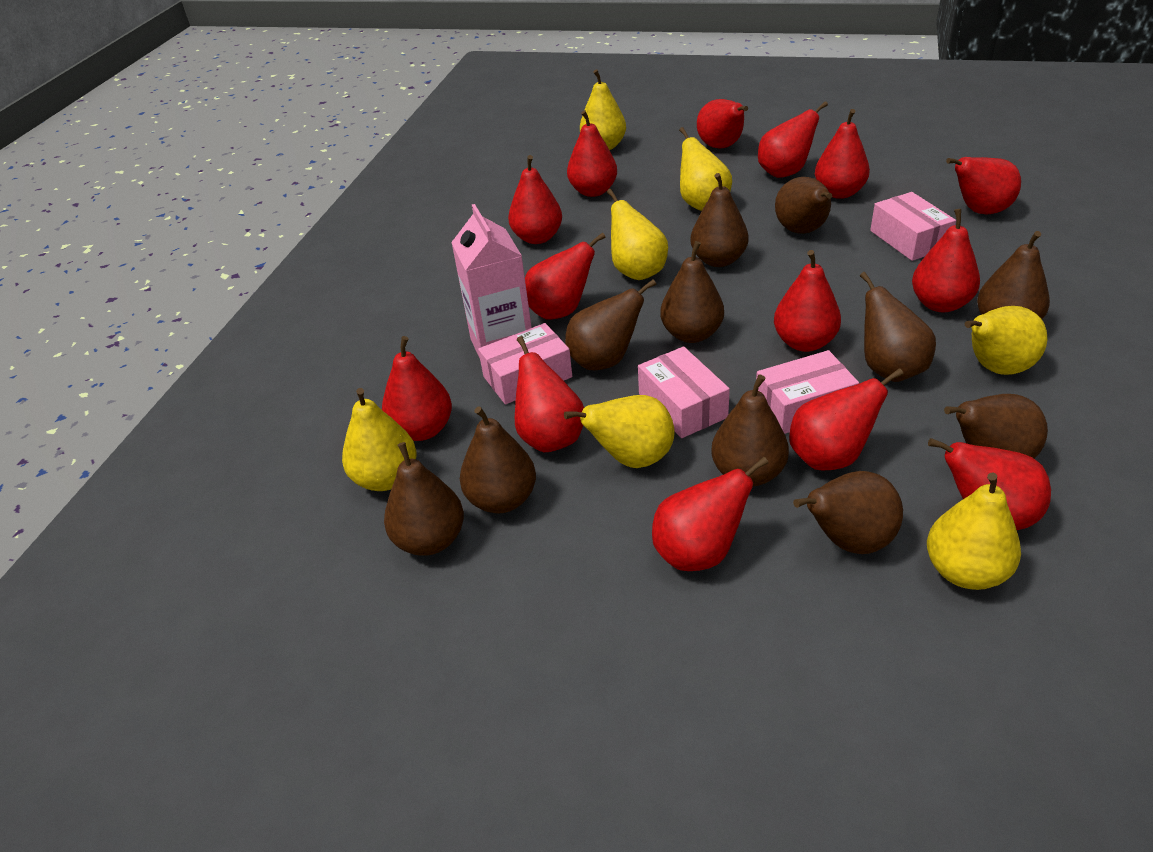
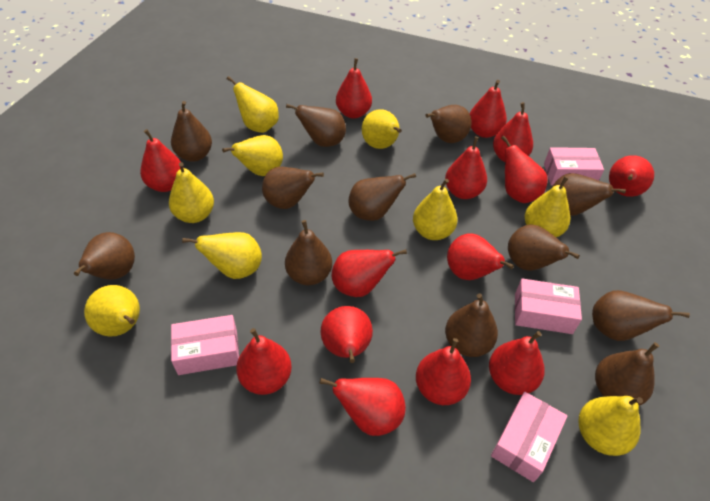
brown pear: 11 -> 12
pink carton: 1 -> 0
yellow pear: 7 -> 9

